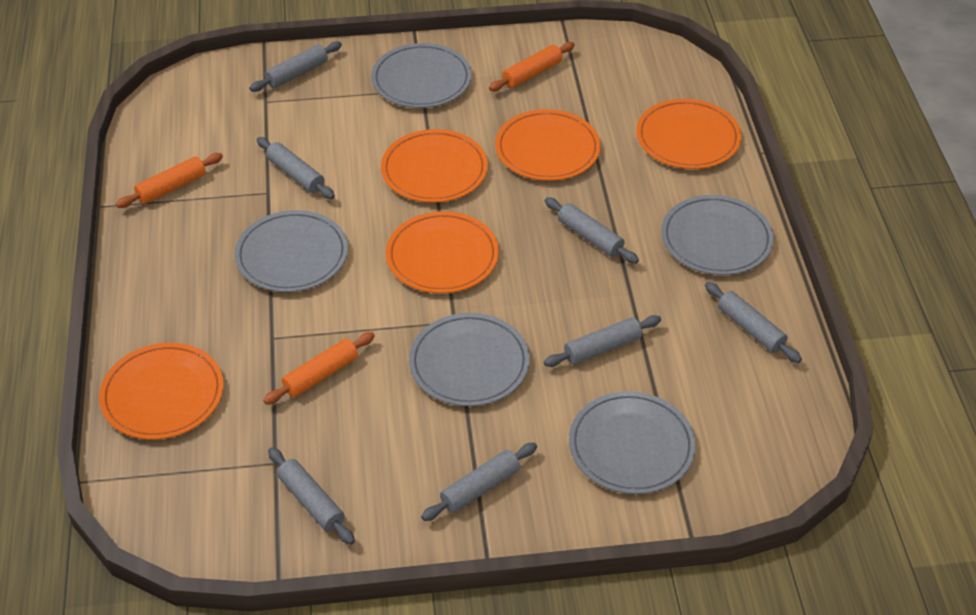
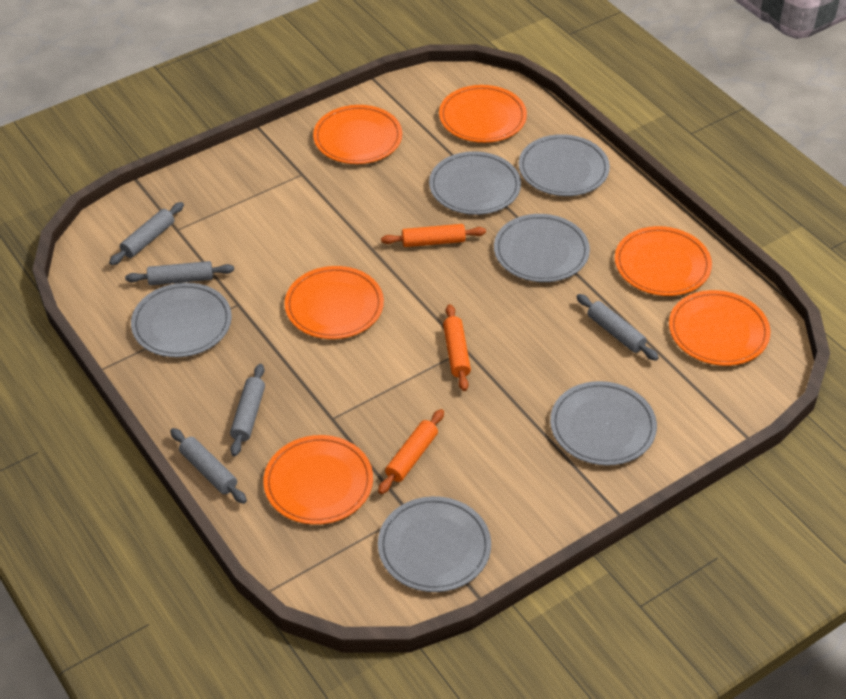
grey plate: 5 -> 6
grey rolling pin: 7 -> 5
orange plate: 5 -> 6

